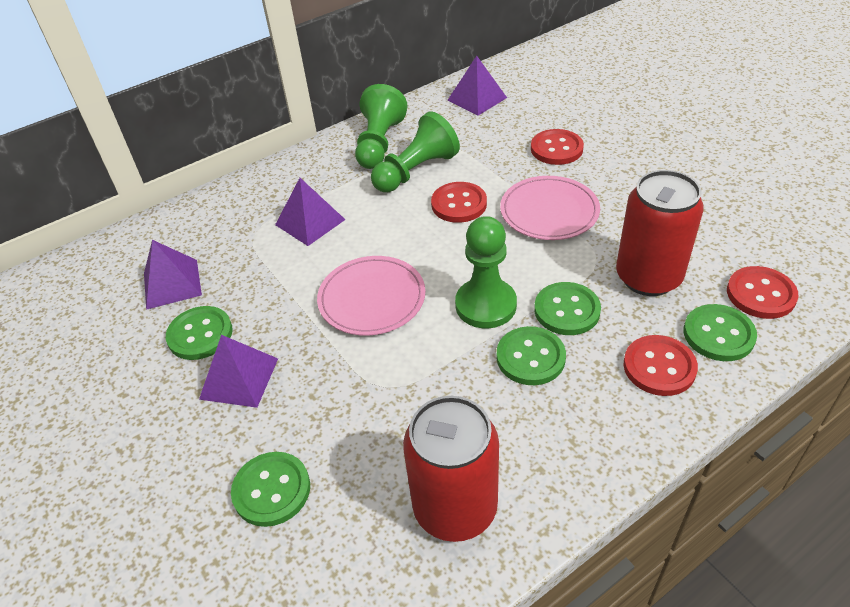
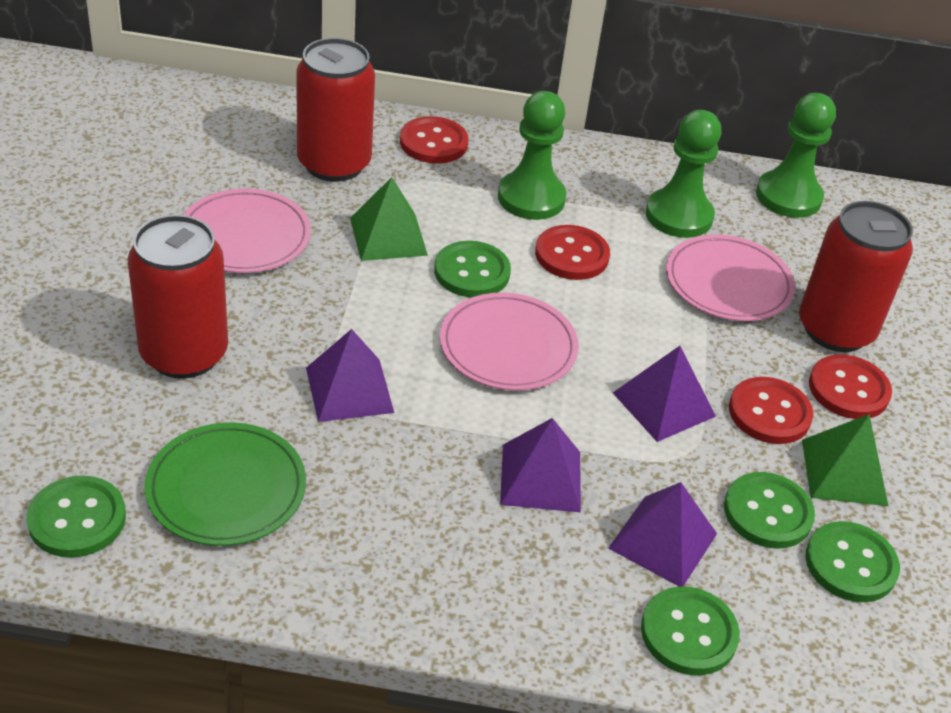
green plate: 0 -> 1
green pyramid: 0 -> 2
pink plate: 2 -> 3
red can: 2 -> 3

